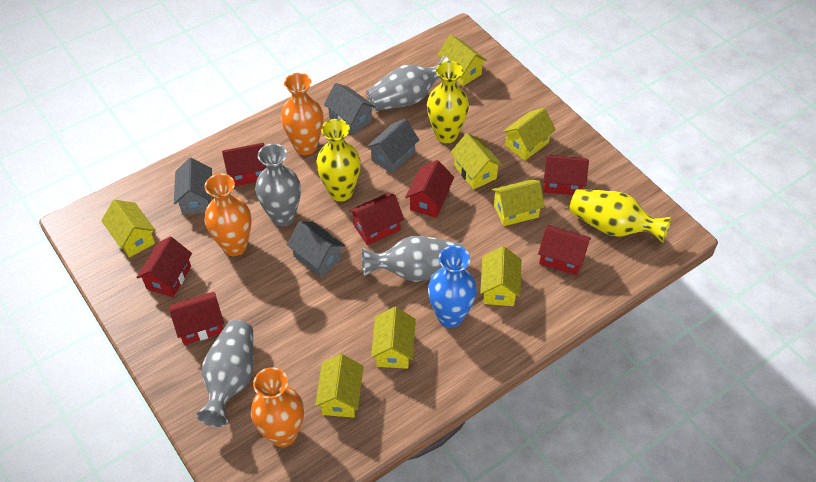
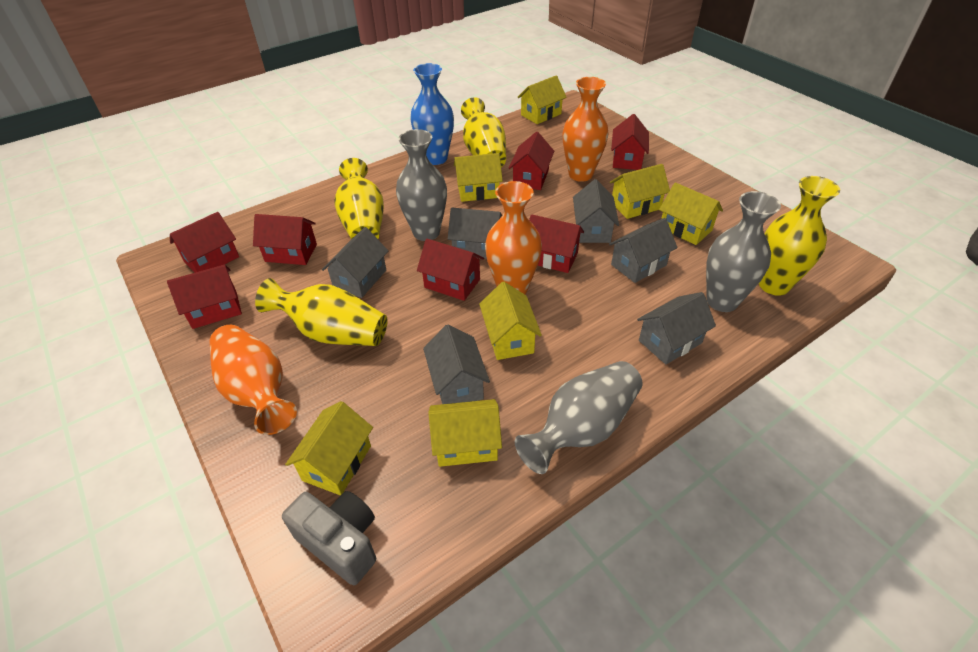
grey camera: 0 -> 1
grey house: 4 -> 6
grey vase: 4 -> 3
yellow house: 8 -> 7
yellow vase: 3 -> 4

